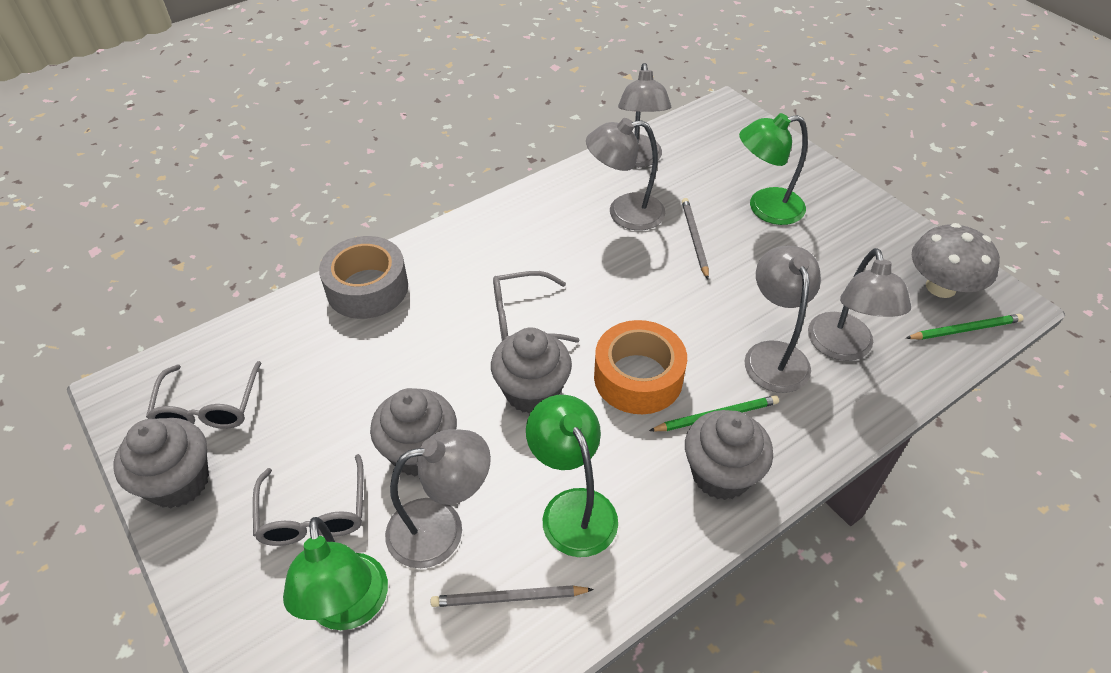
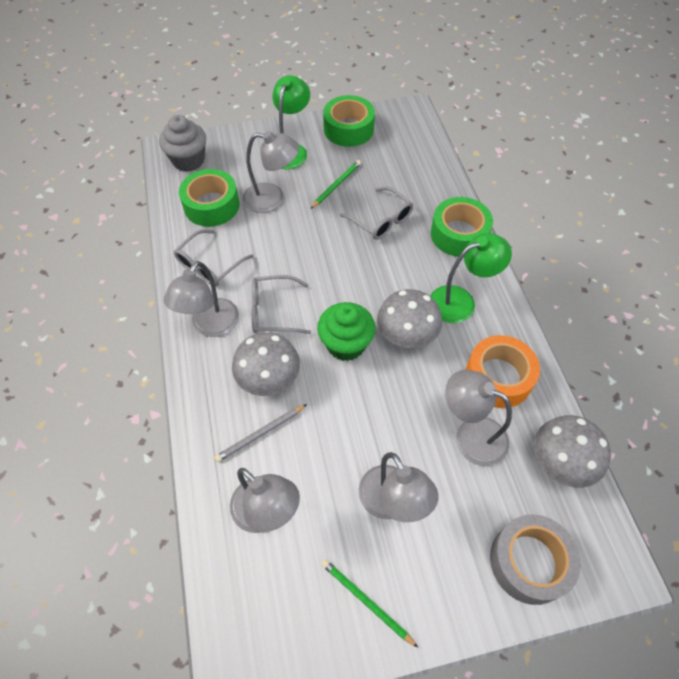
green cupcake: 0 -> 1
green lamp: 3 -> 2
green tape: 0 -> 3
grey cupcake: 4 -> 1
grey mushroom: 1 -> 3
grey pencil: 2 -> 1

